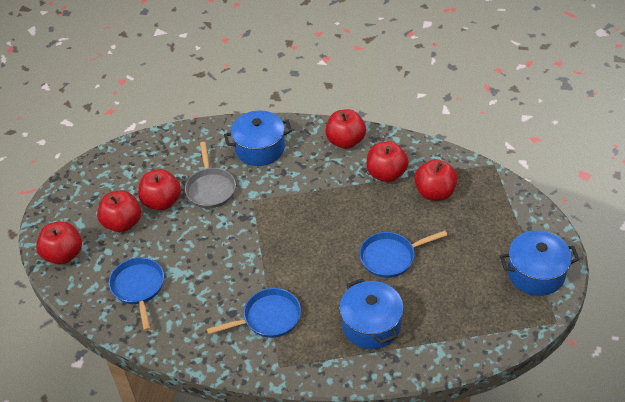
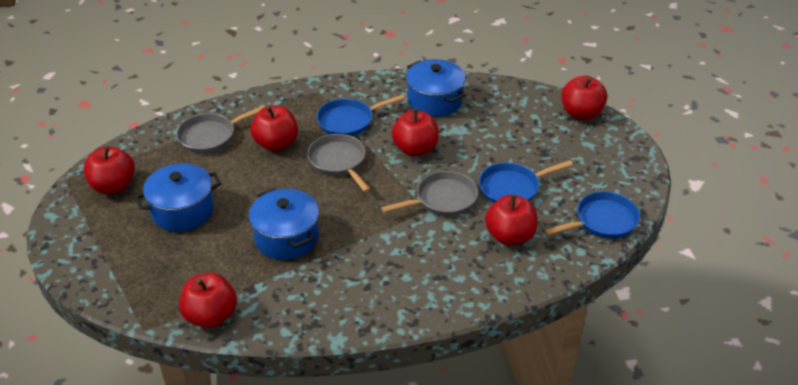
grey pan: 1 -> 3

